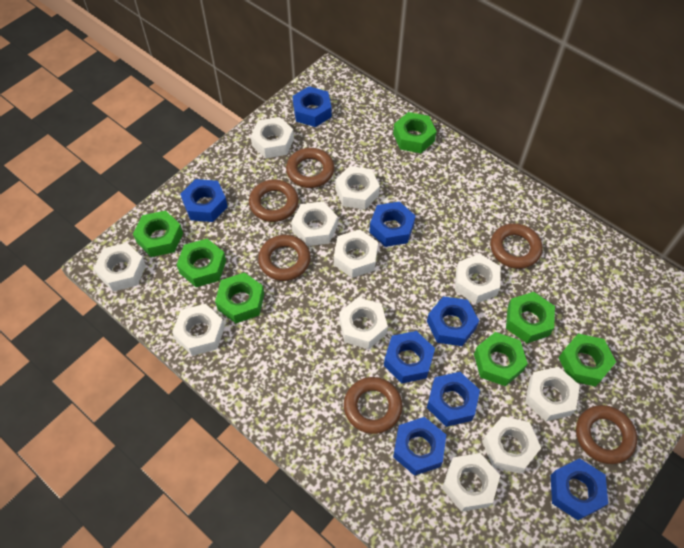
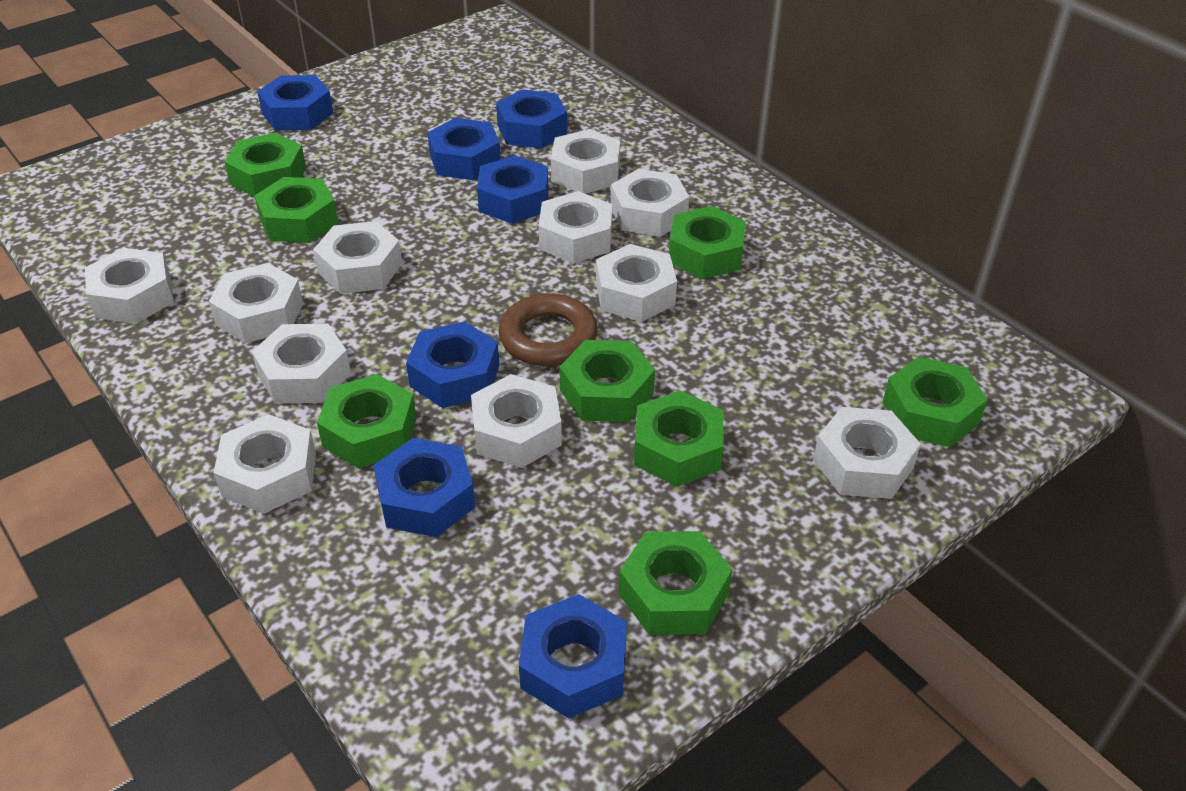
blue nut: 8 -> 7
brown ring: 6 -> 1
green nut: 7 -> 8

